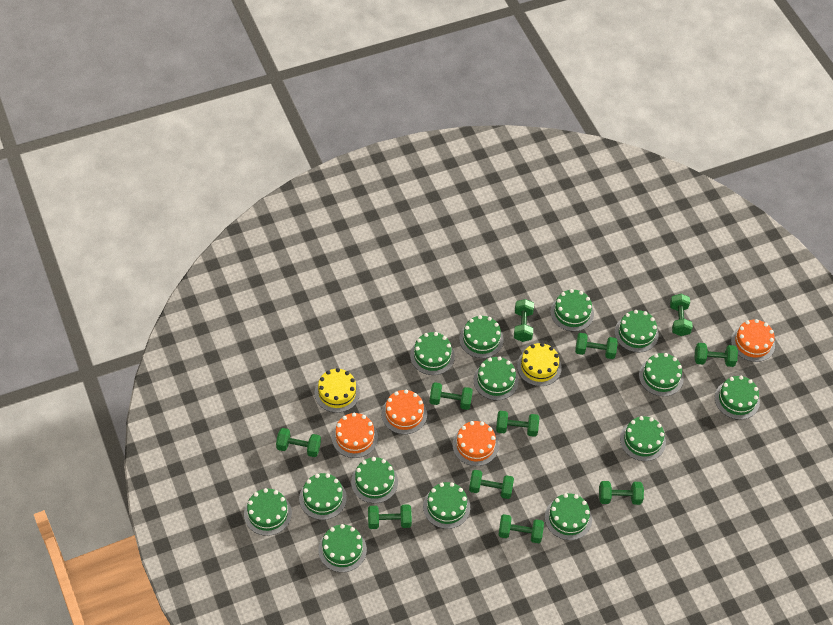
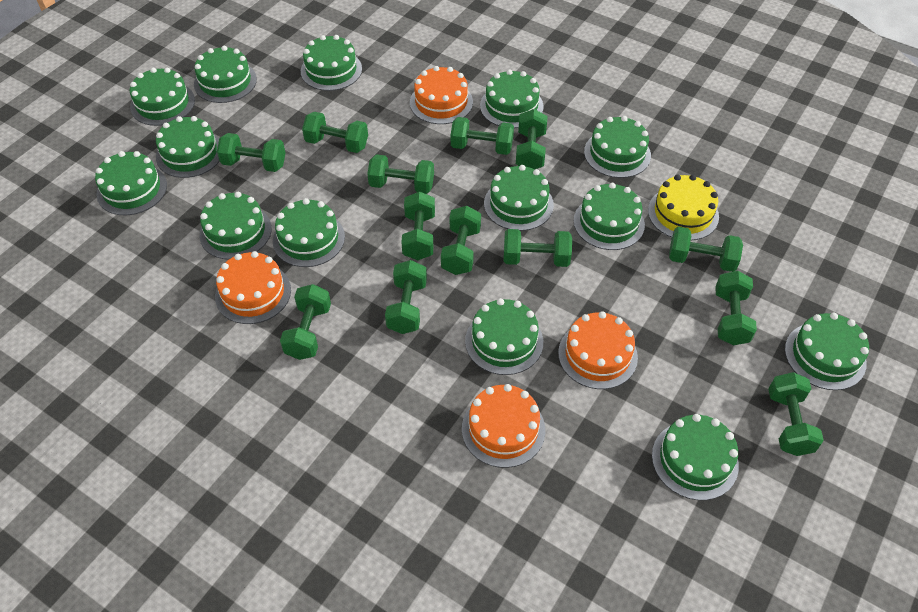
green dumbbell: 11 -> 13
yellow cake: 2 -> 1

